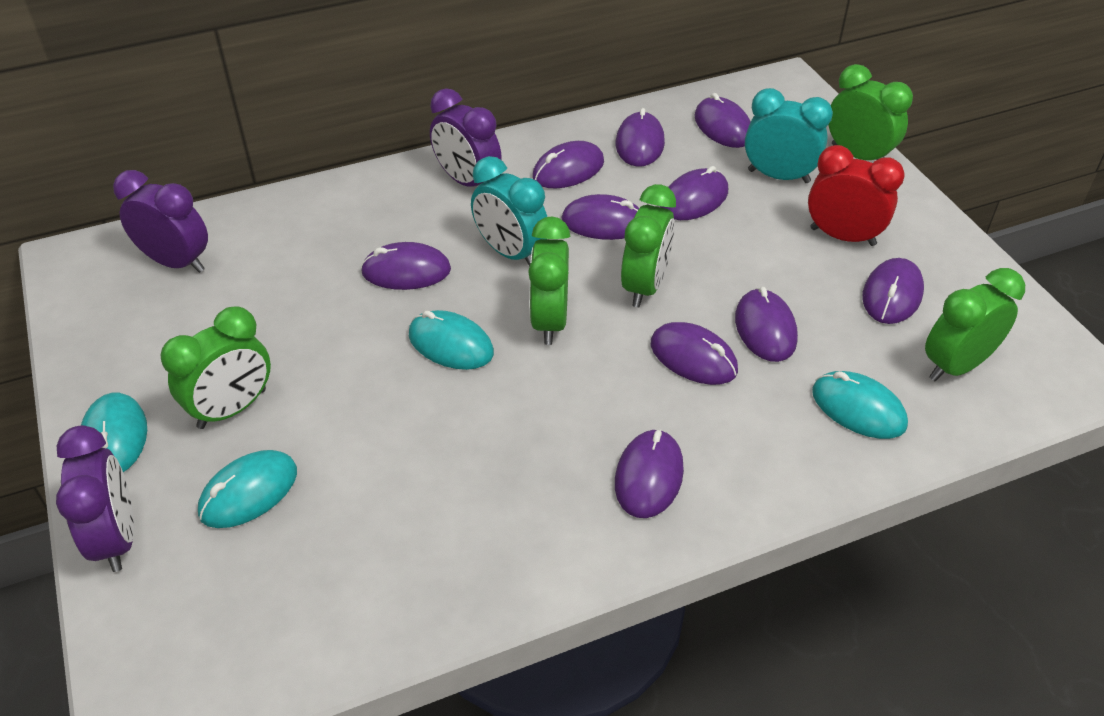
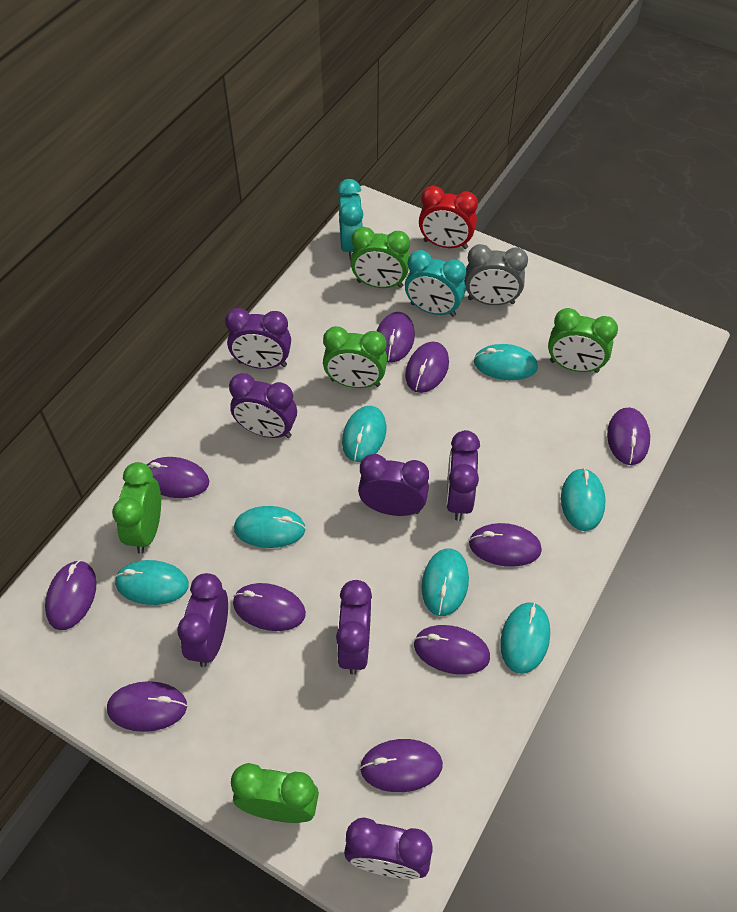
grey clock: 0 -> 1
purple clock: 3 -> 7
turquoise mouse: 4 -> 7

